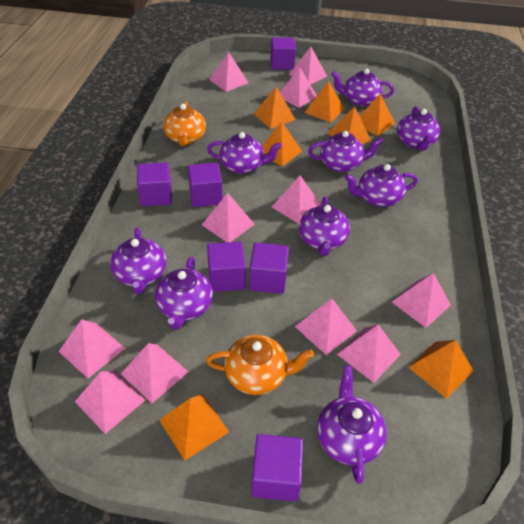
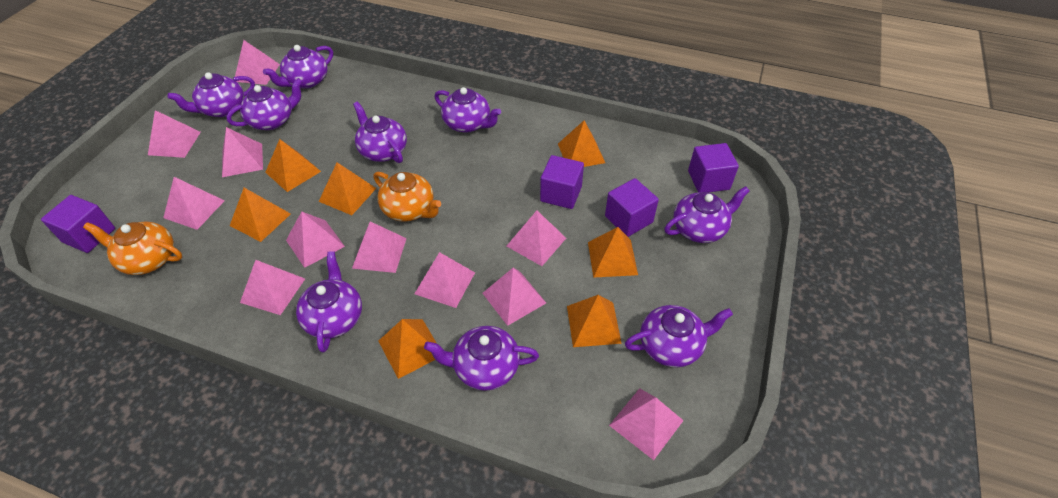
purple cube: 6 -> 4

